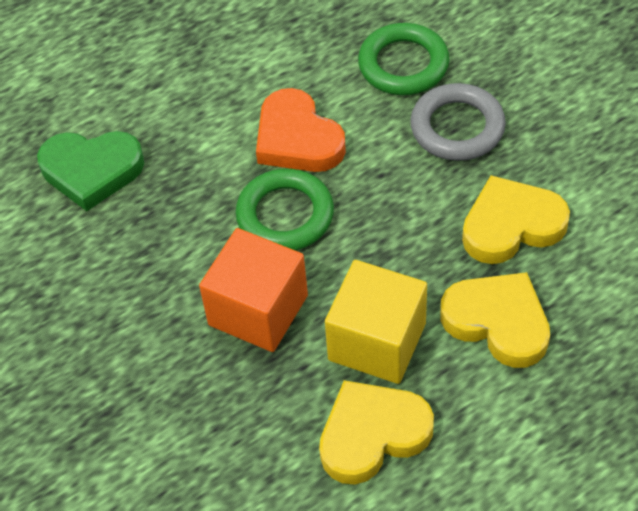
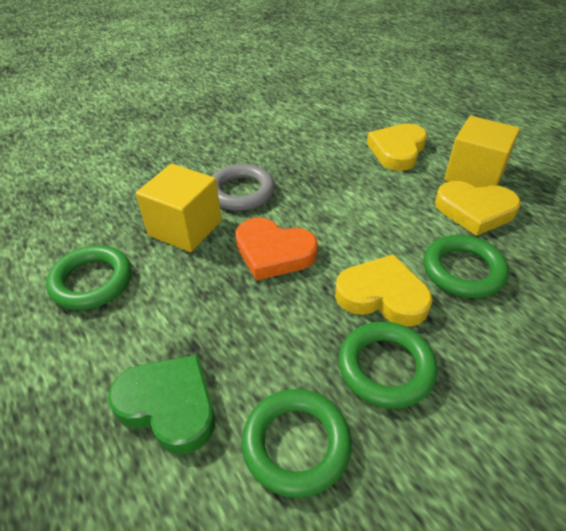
green ring: 2 -> 4
orange cube: 1 -> 0
yellow cube: 1 -> 2

